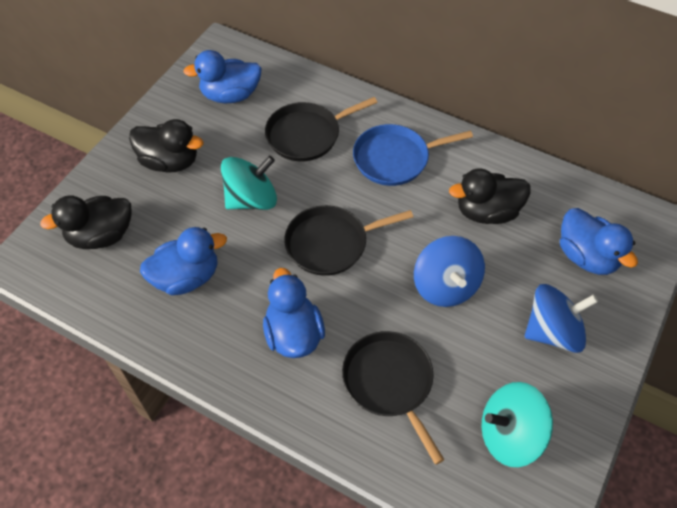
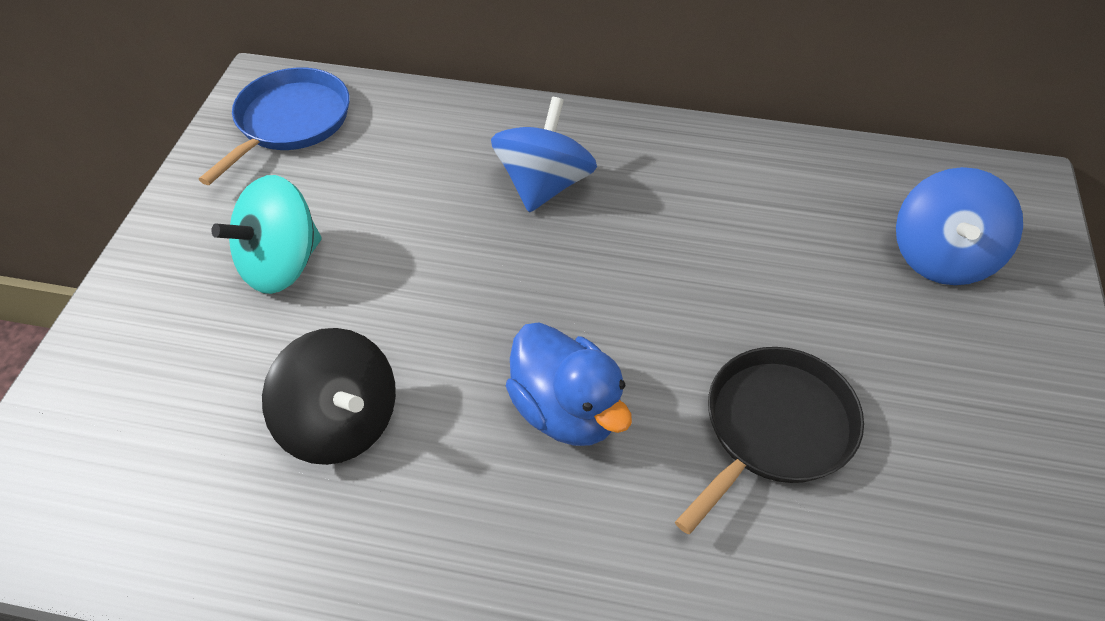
black duck: 3 -> 0
black pan: 3 -> 1
black spinning top: 0 -> 1
blue duck: 4 -> 1
turquoise spinning top: 2 -> 1

